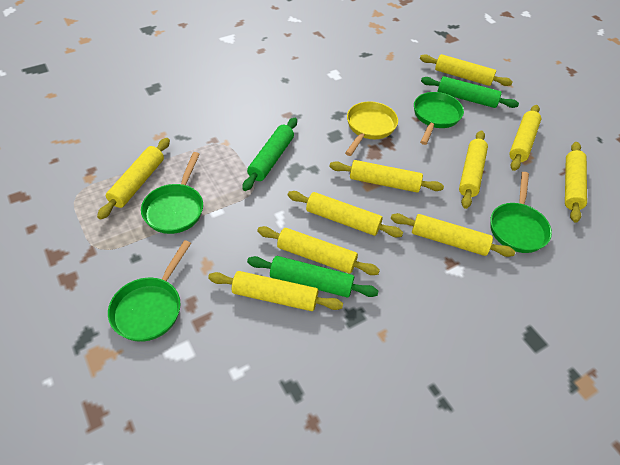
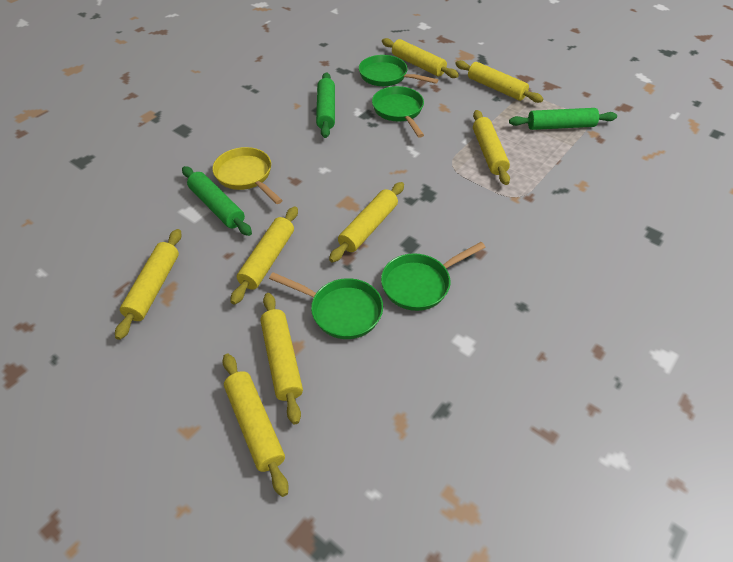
yellow rolling pin: 10 -> 8

